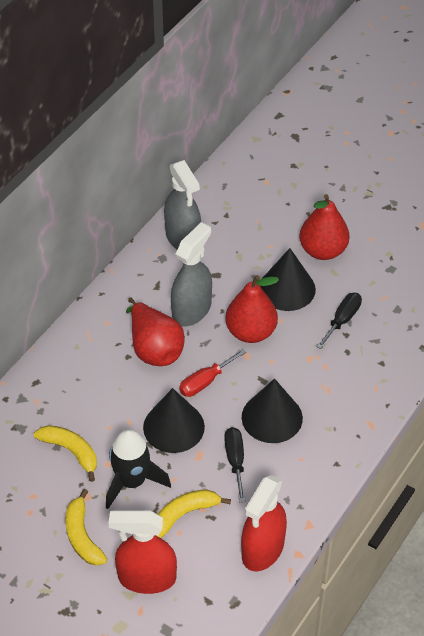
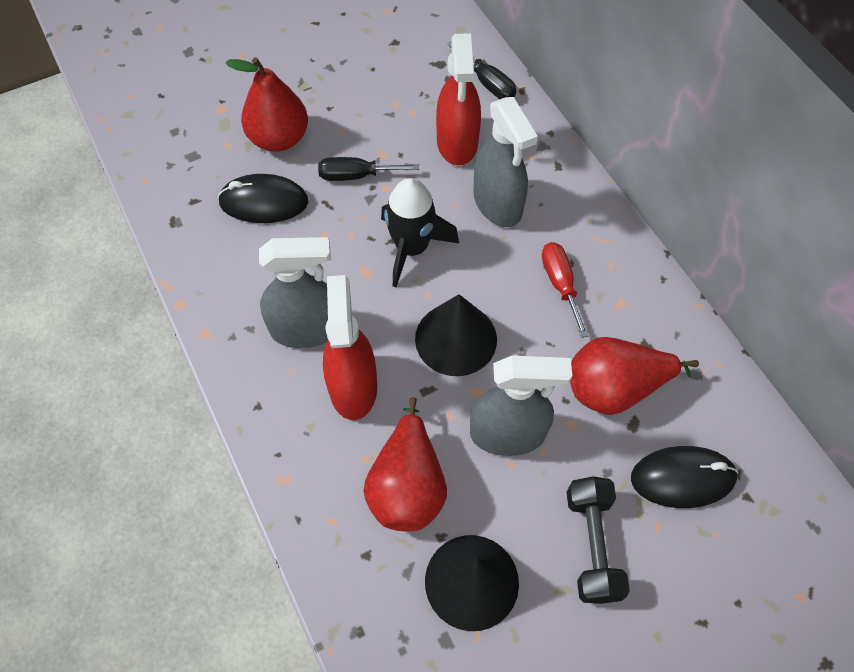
black cone: 3 -> 2
black dumbbell: 0 -> 1
black mouse: 0 -> 2
grey spray bottle: 2 -> 3
yellow banana: 3 -> 0

